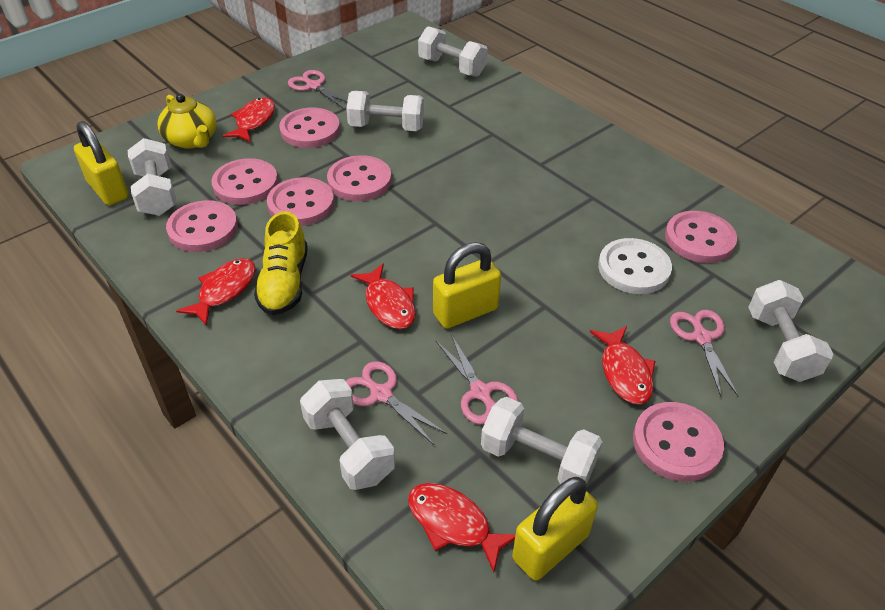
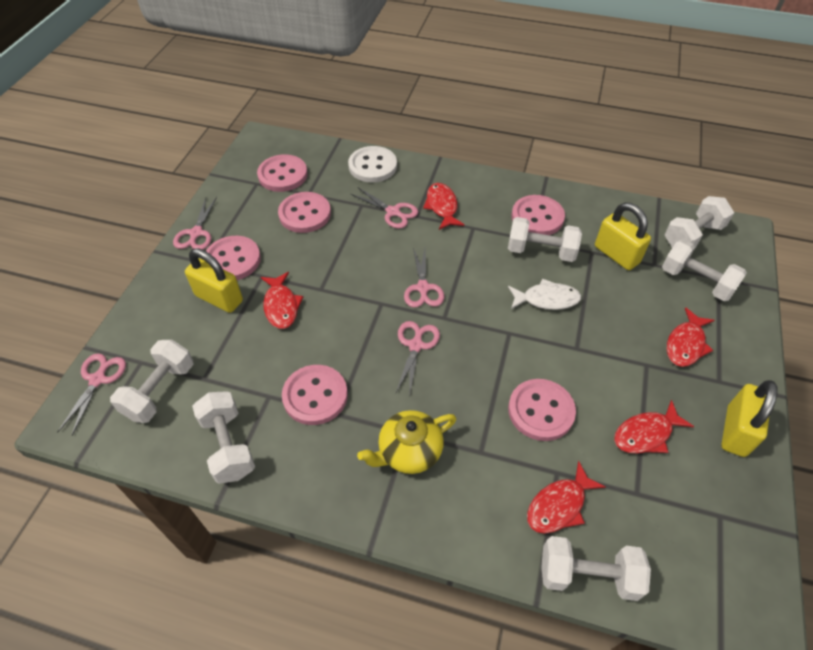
pink button: 7 -> 6
pink scissors: 4 -> 5
white fish: 0 -> 1
yellow shoe: 1 -> 0

